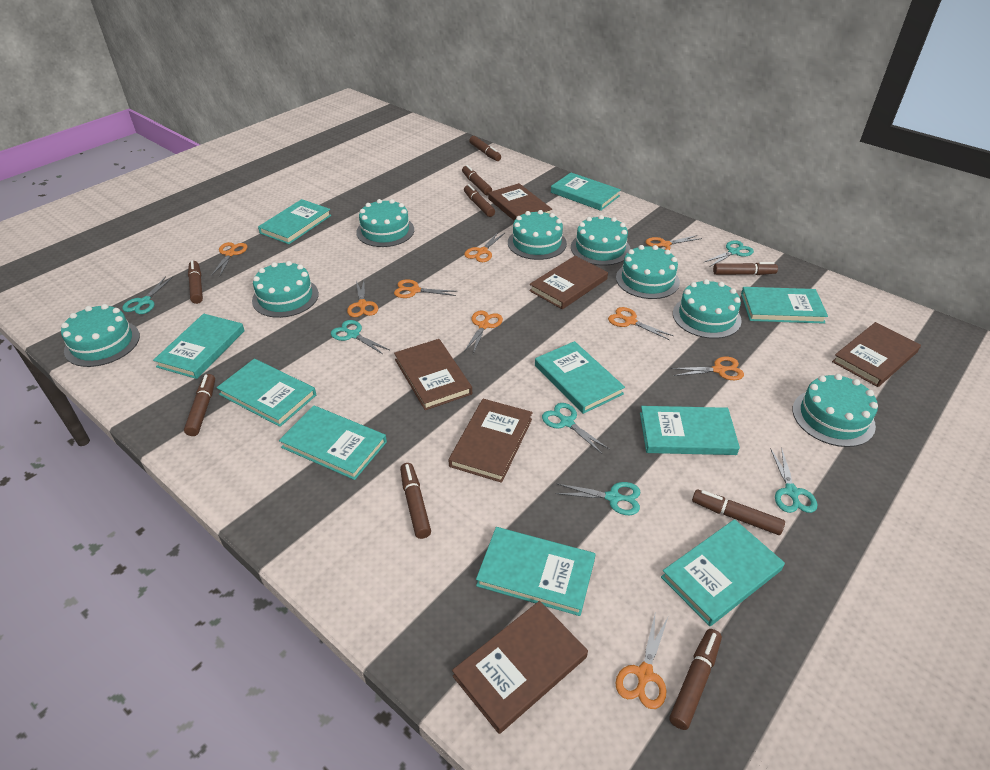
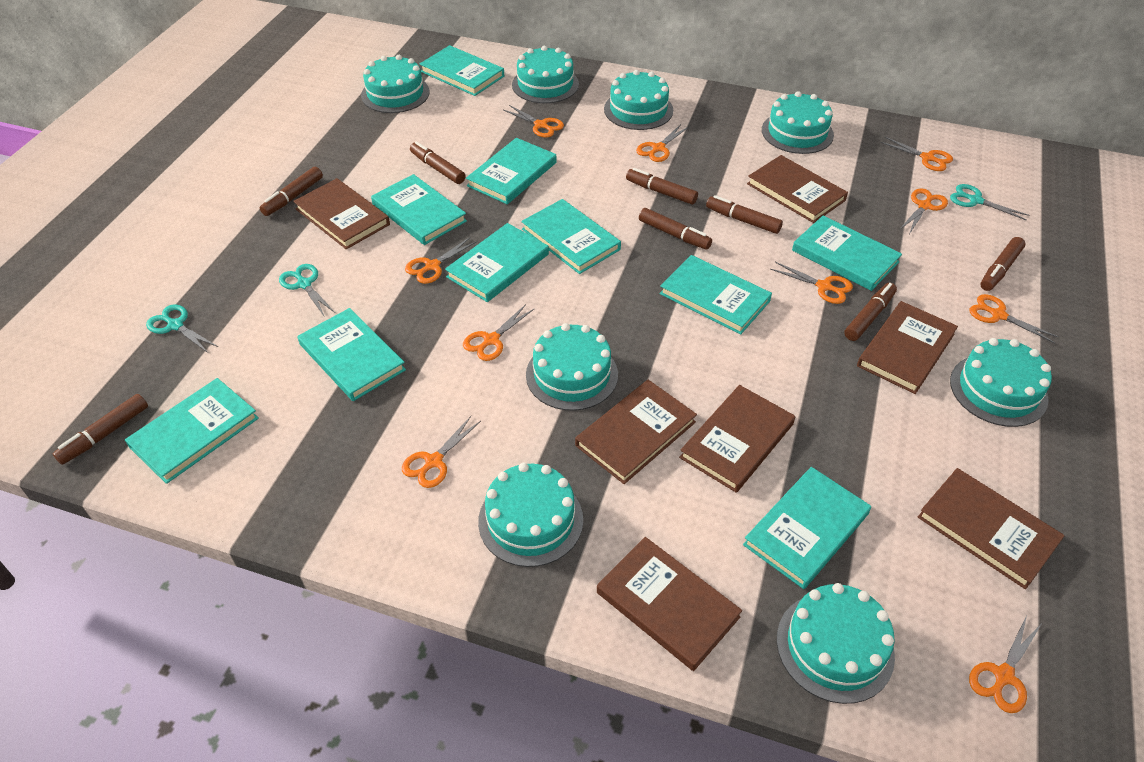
brown book: 6 -> 7
brown marker: 9 -> 8
orange scissors: 9 -> 10
turquoise scissors: 6 -> 3

